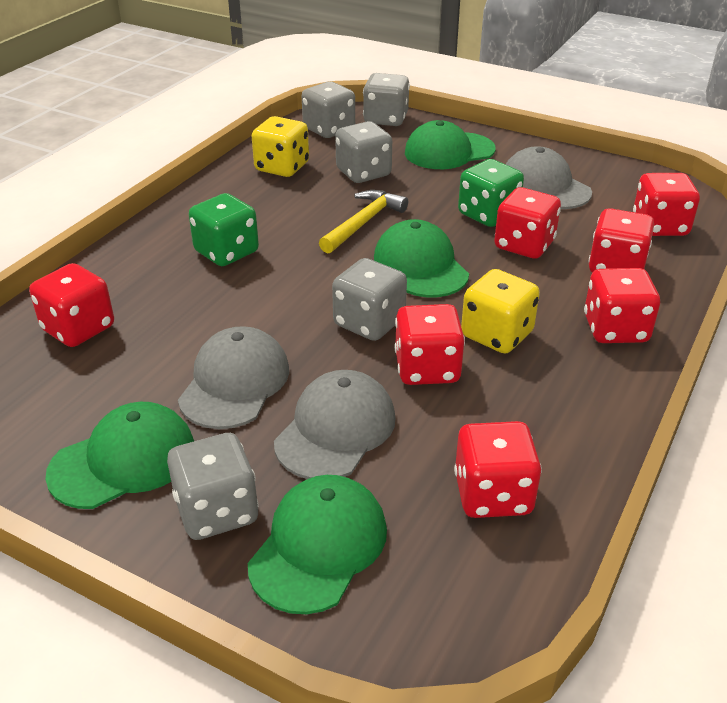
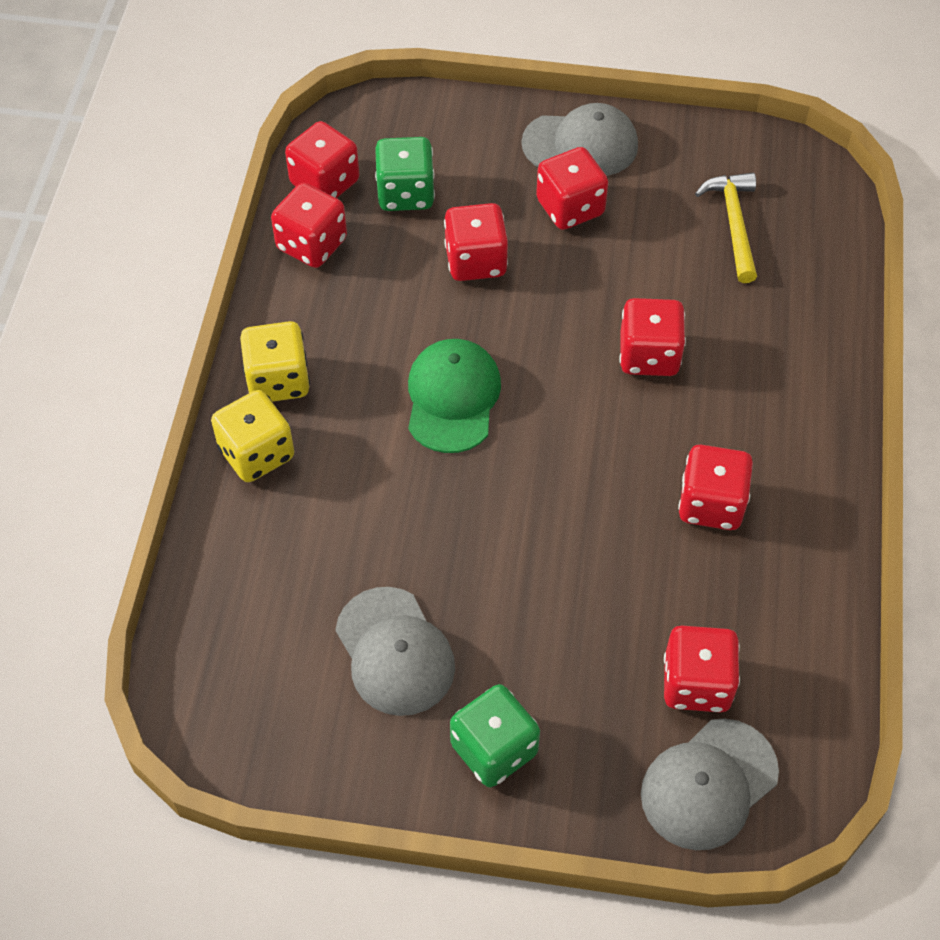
green cap: 4 -> 1
grey dice: 5 -> 0

